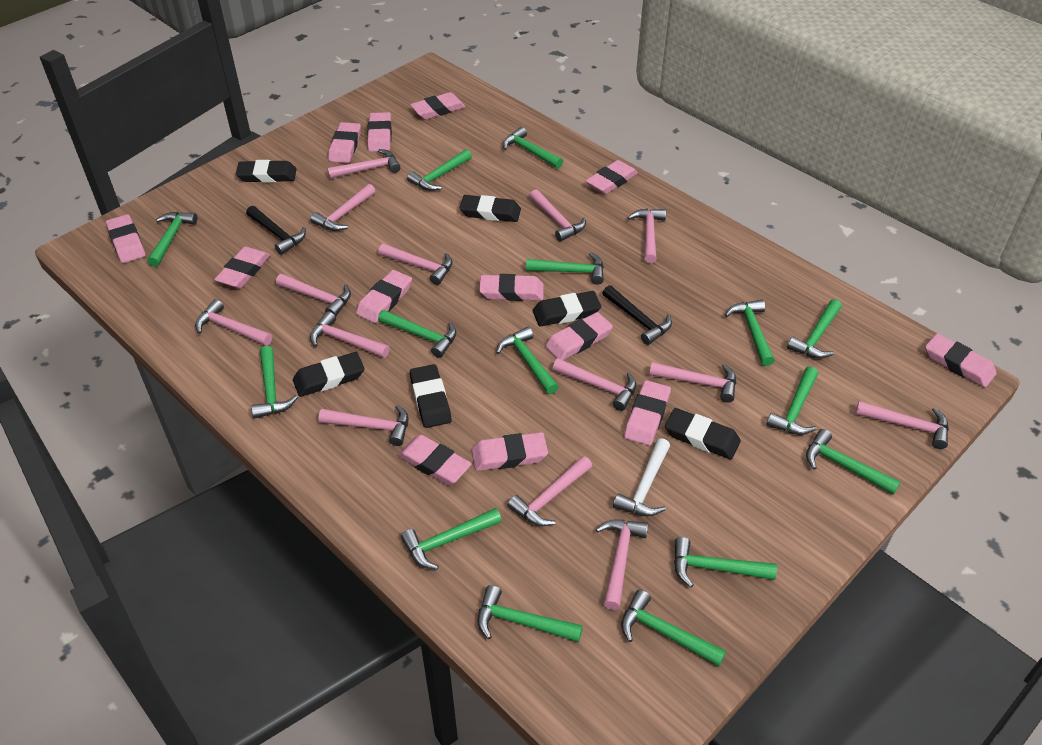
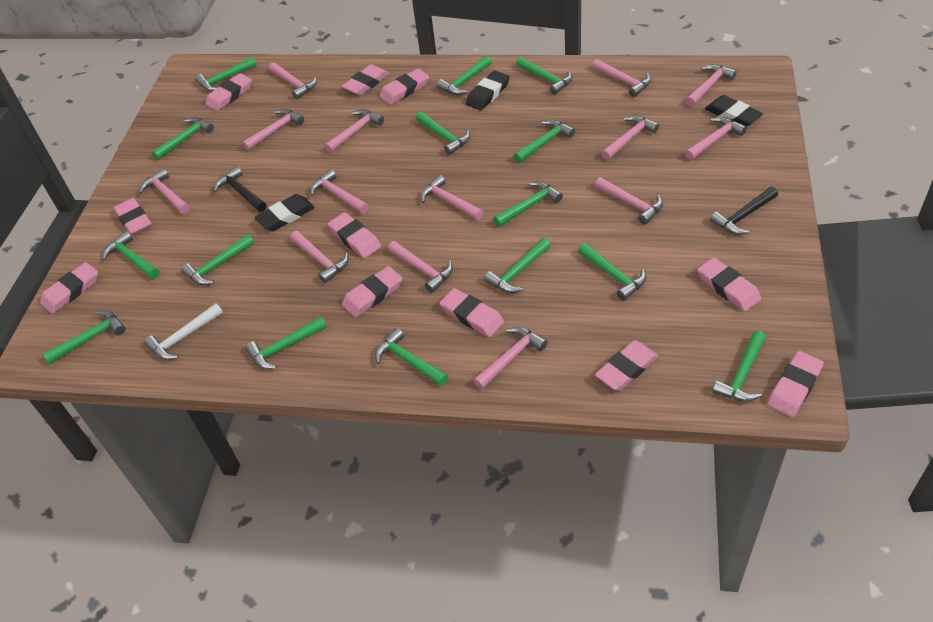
black eraser: 6 -> 3
pink eraser: 13 -> 11

